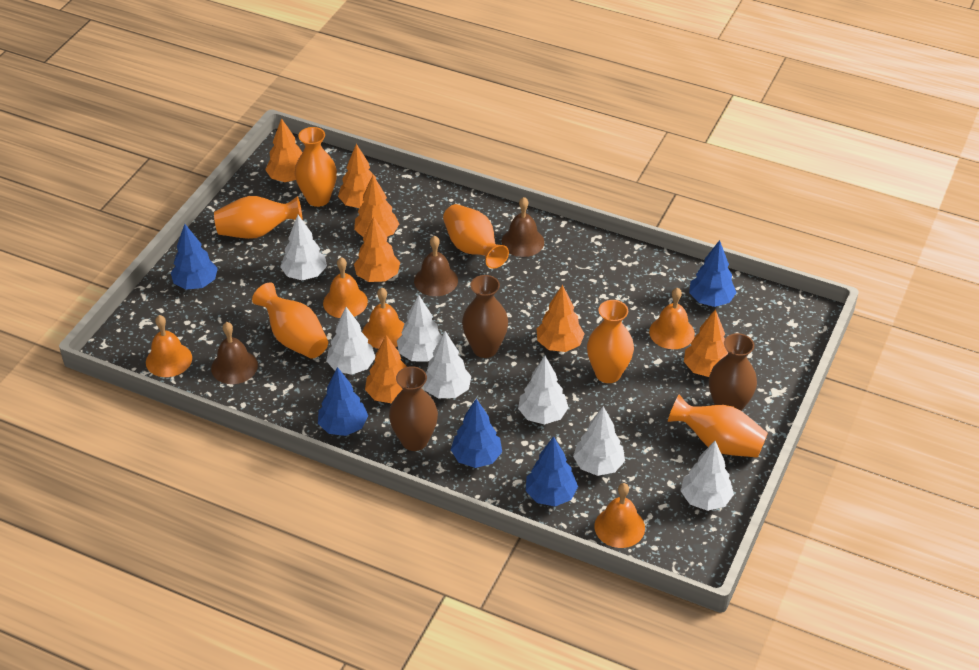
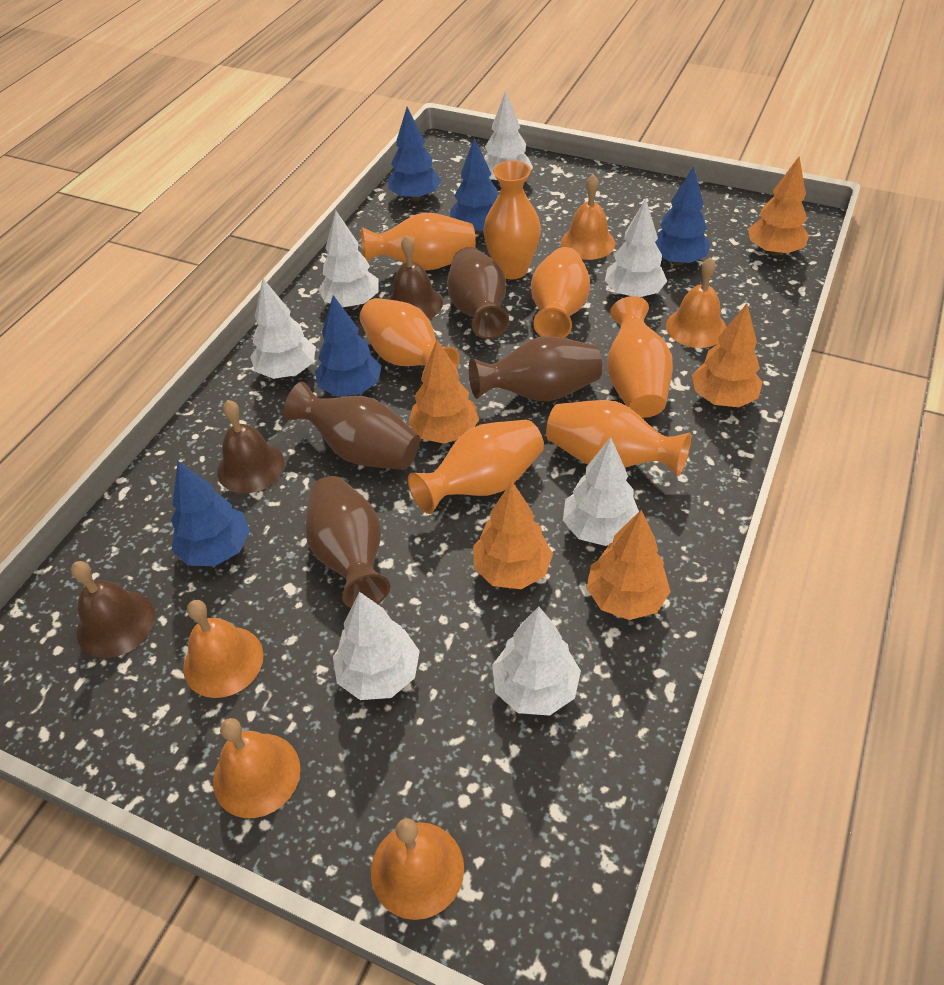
brown vase: 3 -> 4
orange tree: 7 -> 5
orange vase: 6 -> 7

